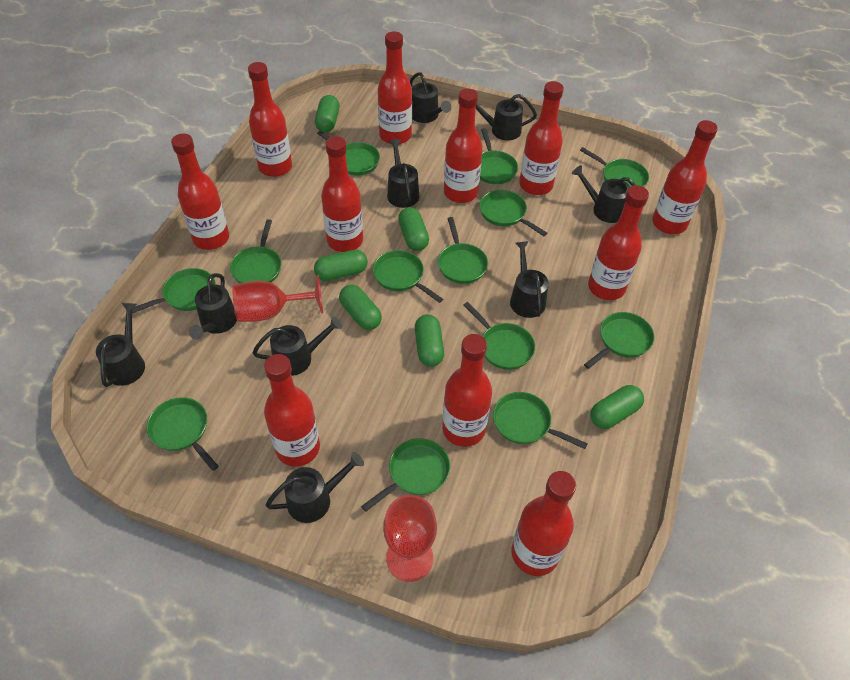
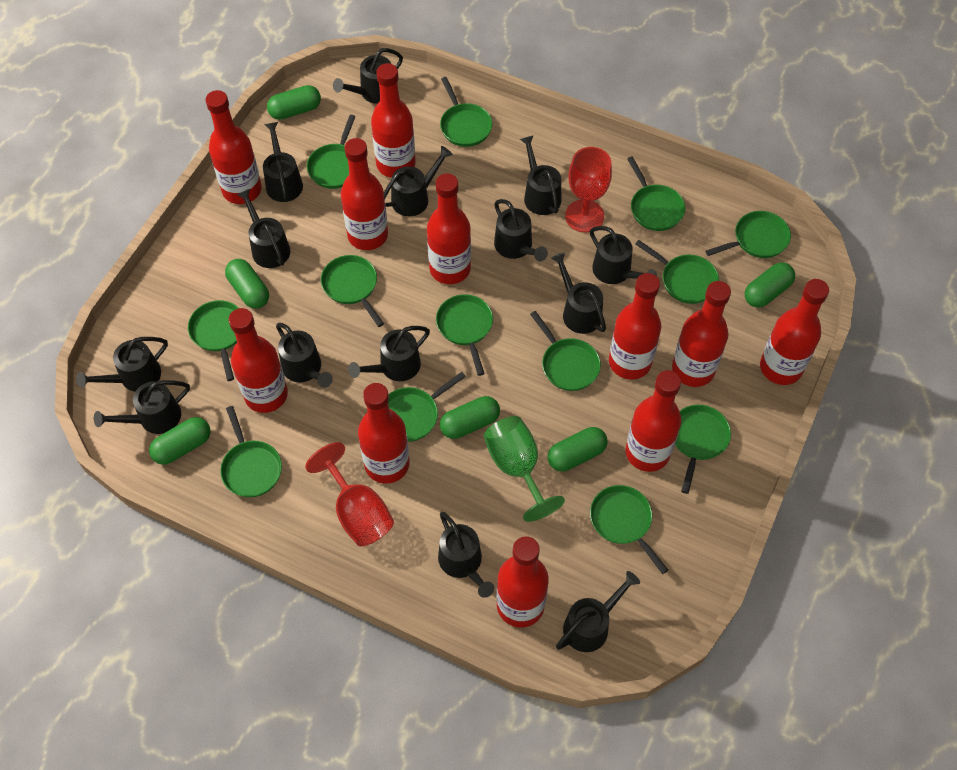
black watering can: 9 -> 14
green goblet: 0 -> 1

